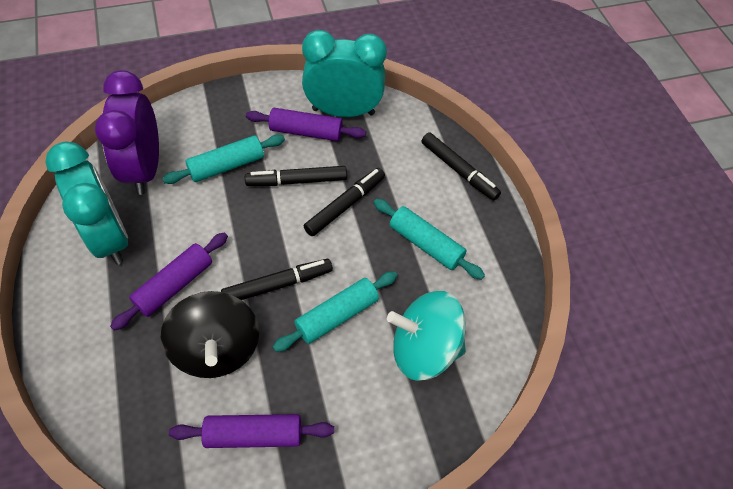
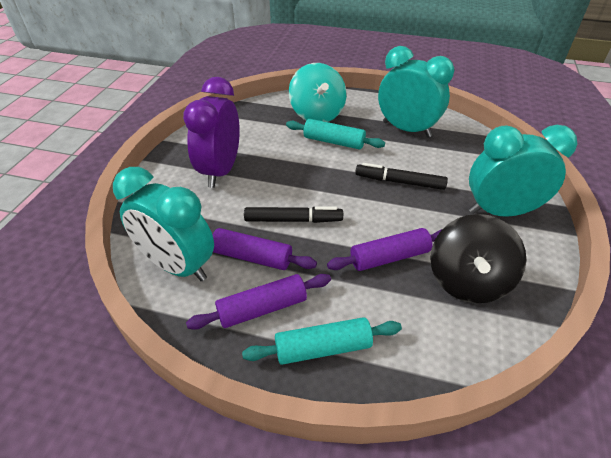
black marker: 4 -> 2
turquoise clock: 2 -> 3
turquoise rolling pin: 3 -> 2

